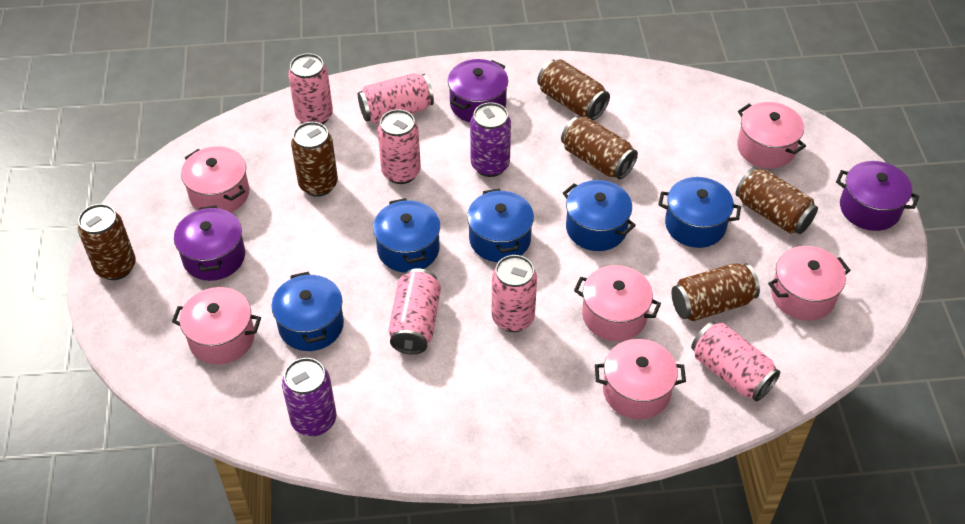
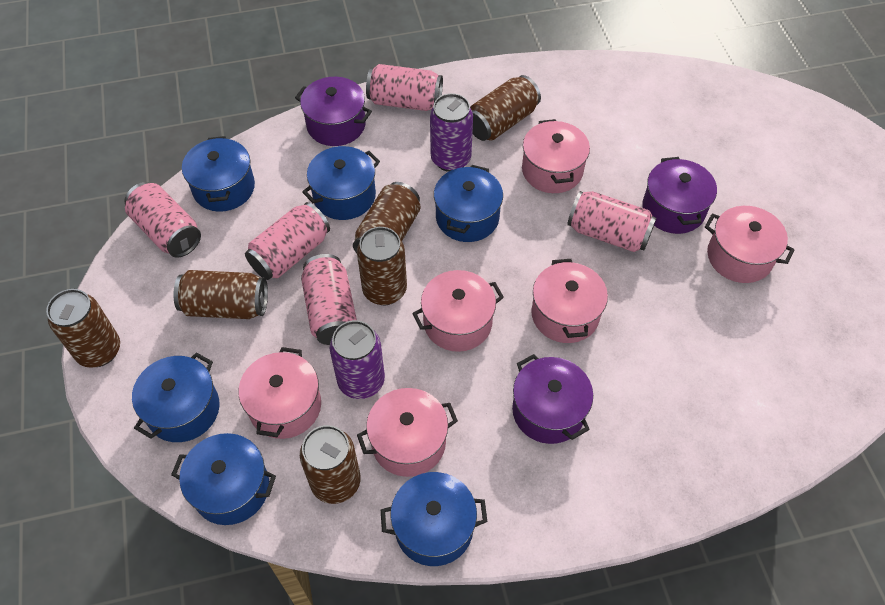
blue pot: 5 -> 6
pink can: 6 -> 5

